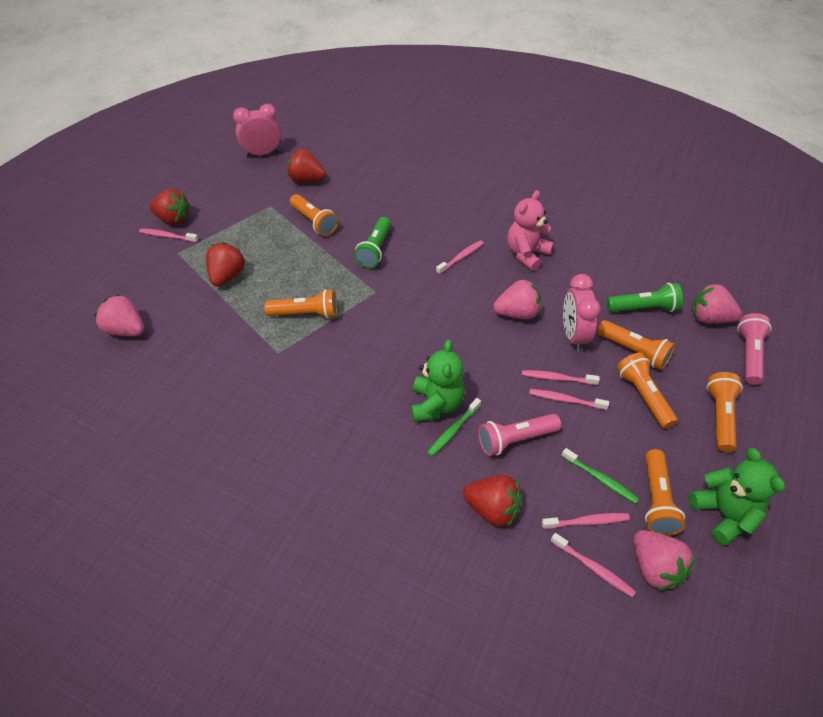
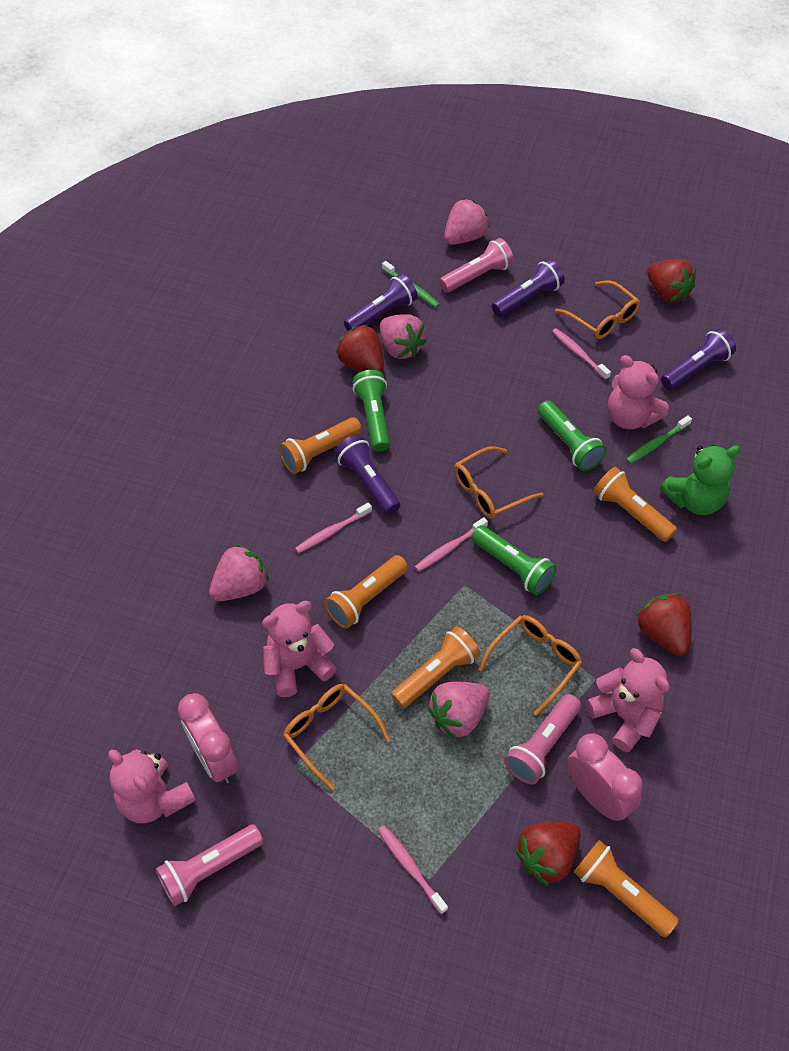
green flashlight: 2 -> 3
green teddy bear: 2 -> 1
orange flashlight: 6 -> 5
orange glasses: 0 -> 4
pink flashlight: 2 -> 3
pink teddy bear: 1 -> 4
pink toothbrush: 6 -> 4
purple flashlight: 0 -> 4

